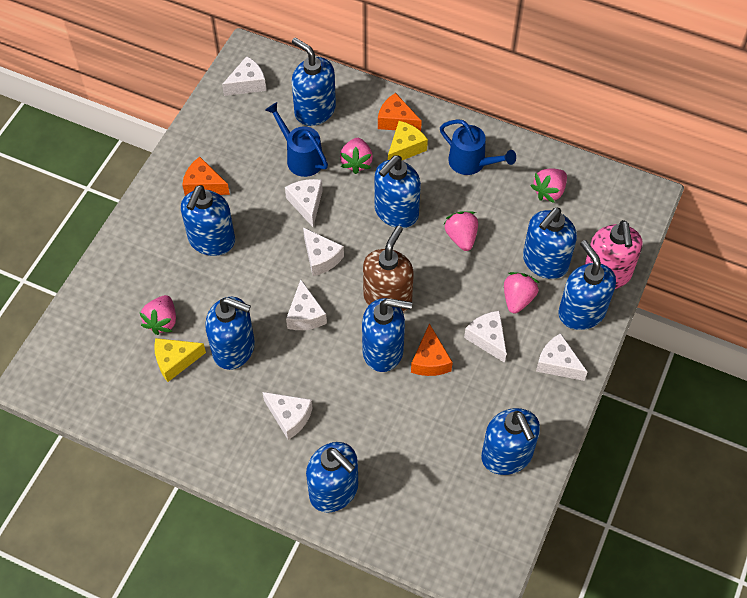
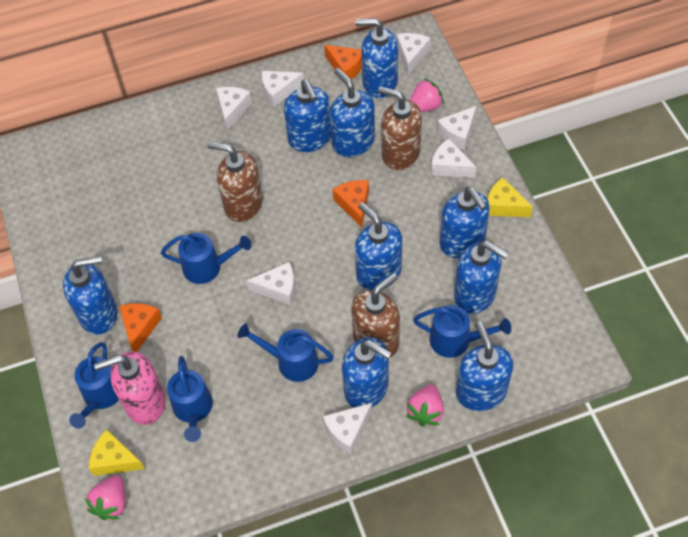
blue watering can: 2 -> 5
brown soap dispenser: 1 -> 3
pink strawberry: 5 -> 3

